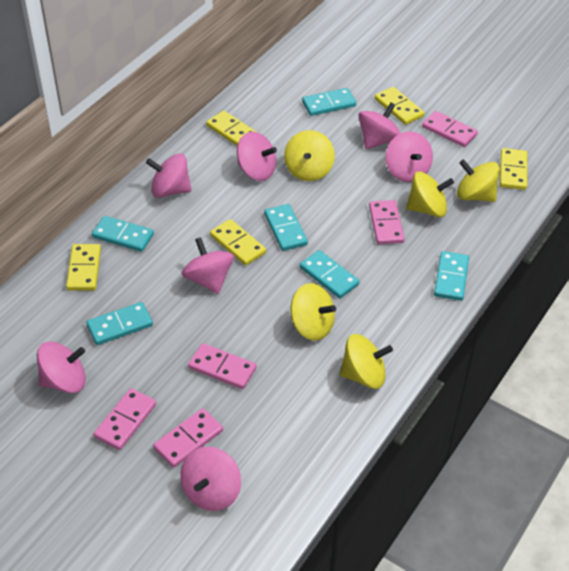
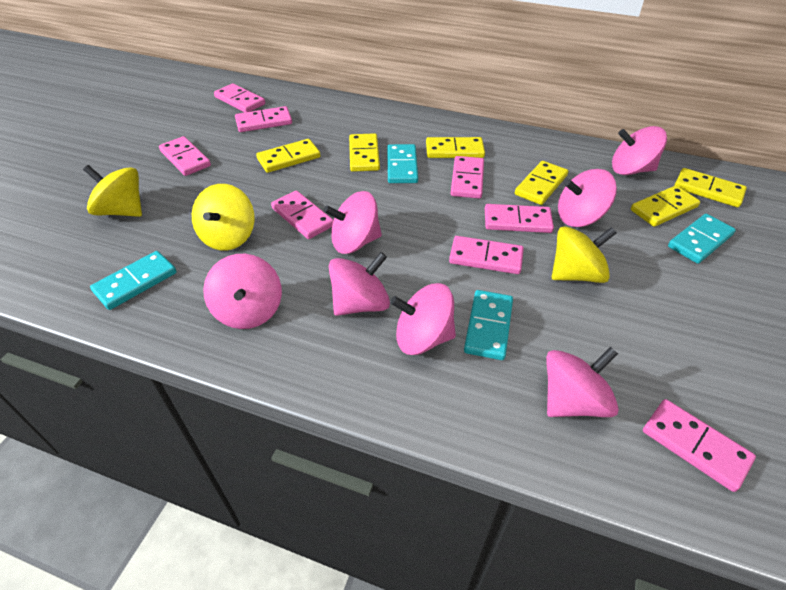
pink domino: 5 -> 8
turquoise domino: 6 -> 4
yellow domino: 5 -> 6
yellow spinning top: 5 -> 3

